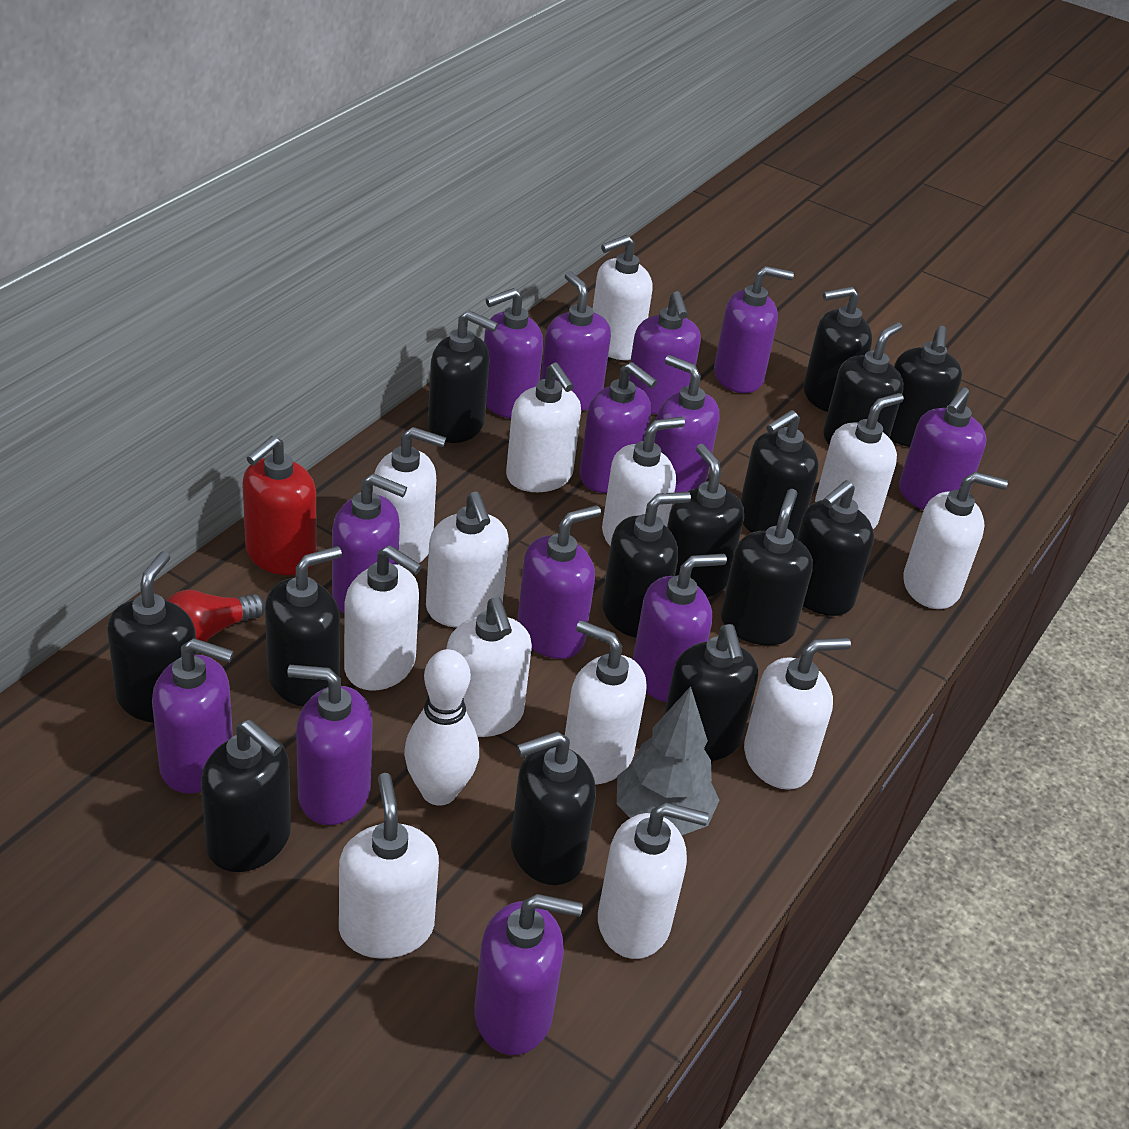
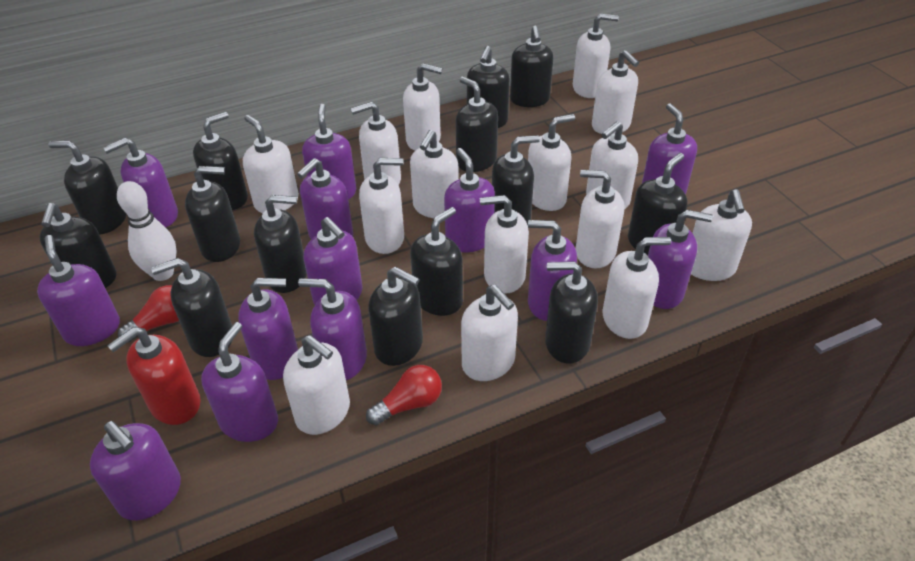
grey tree: 1 -> 0
red light bulb: 1 -> 2
white soap dispenser: 13 -> 15

